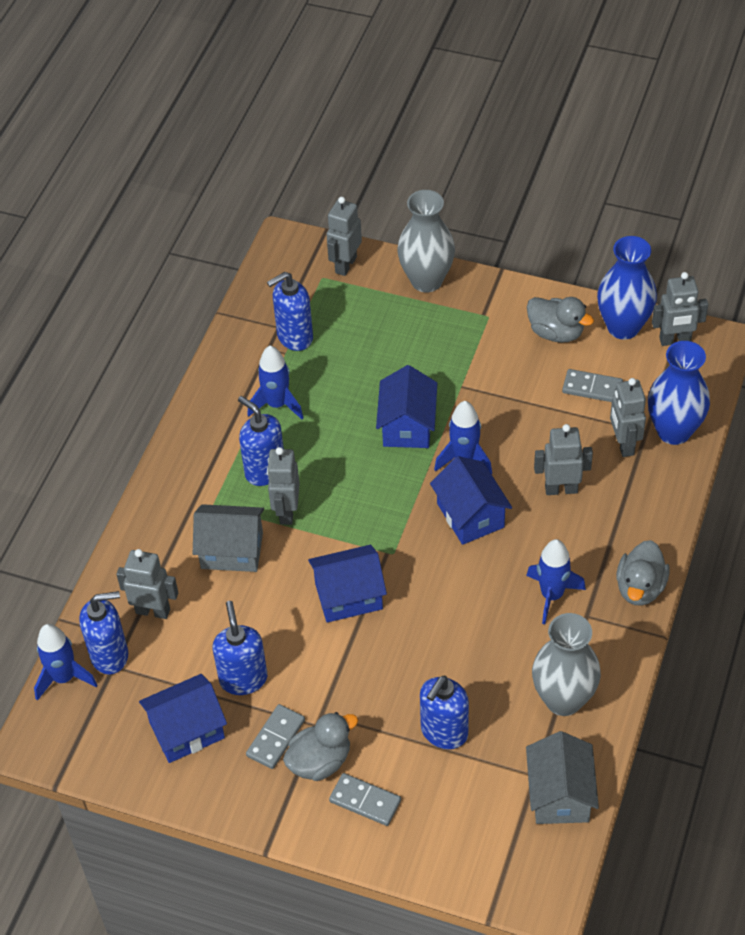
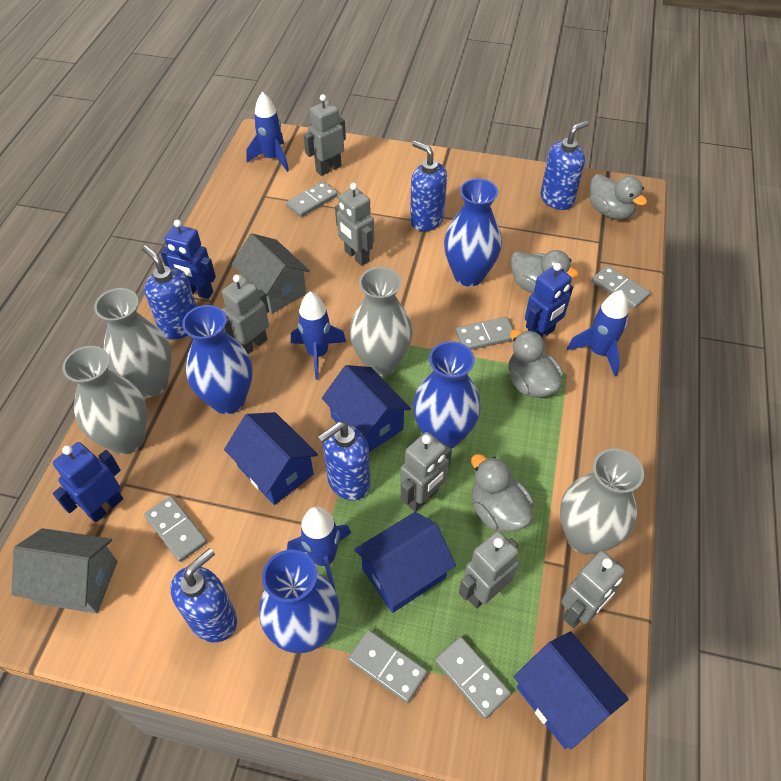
blue robot: 0 -> 3
blue vase: 2 -> 4
grey domino: 3 -> 6
grey duck: 3 -> 4
grey vase: 2 -> 4

